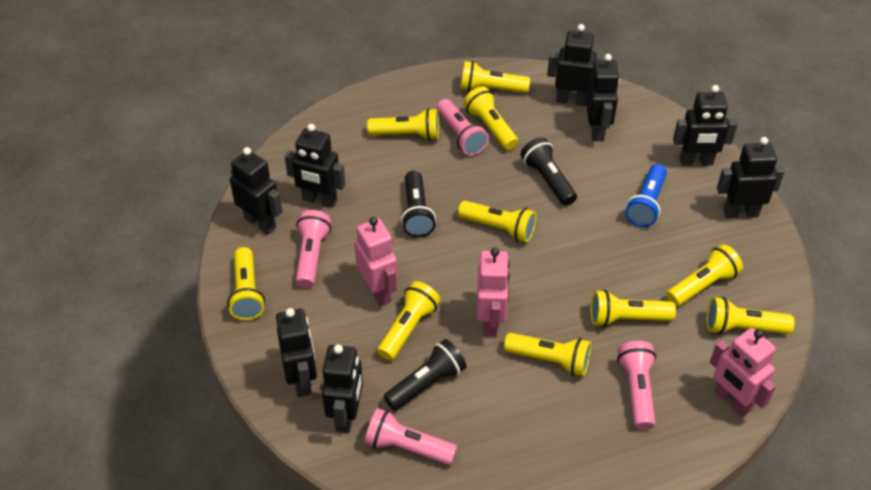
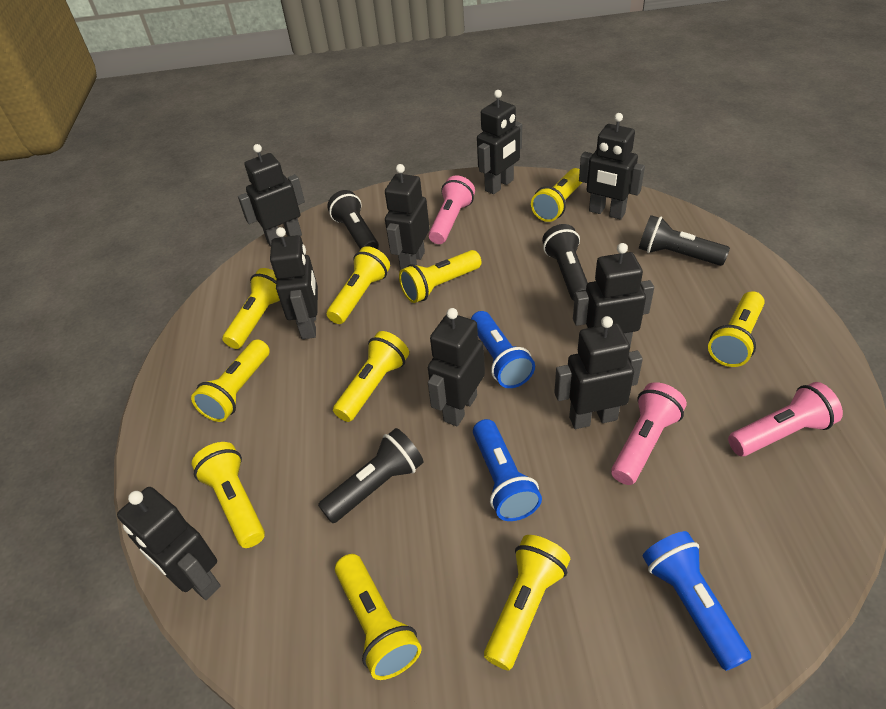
black flashlight: 3 -> 4
black robot: 8 -> 9
blue flashlight: 1 -> 3
pink flashlight: 4 -> 3
pink robot: 3 -> 0

